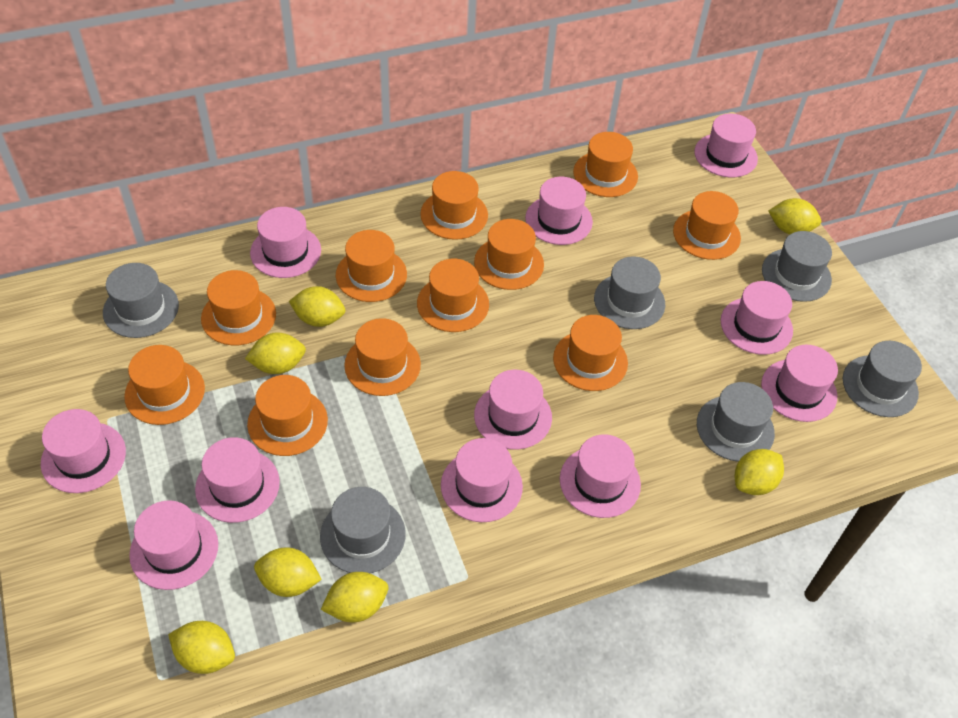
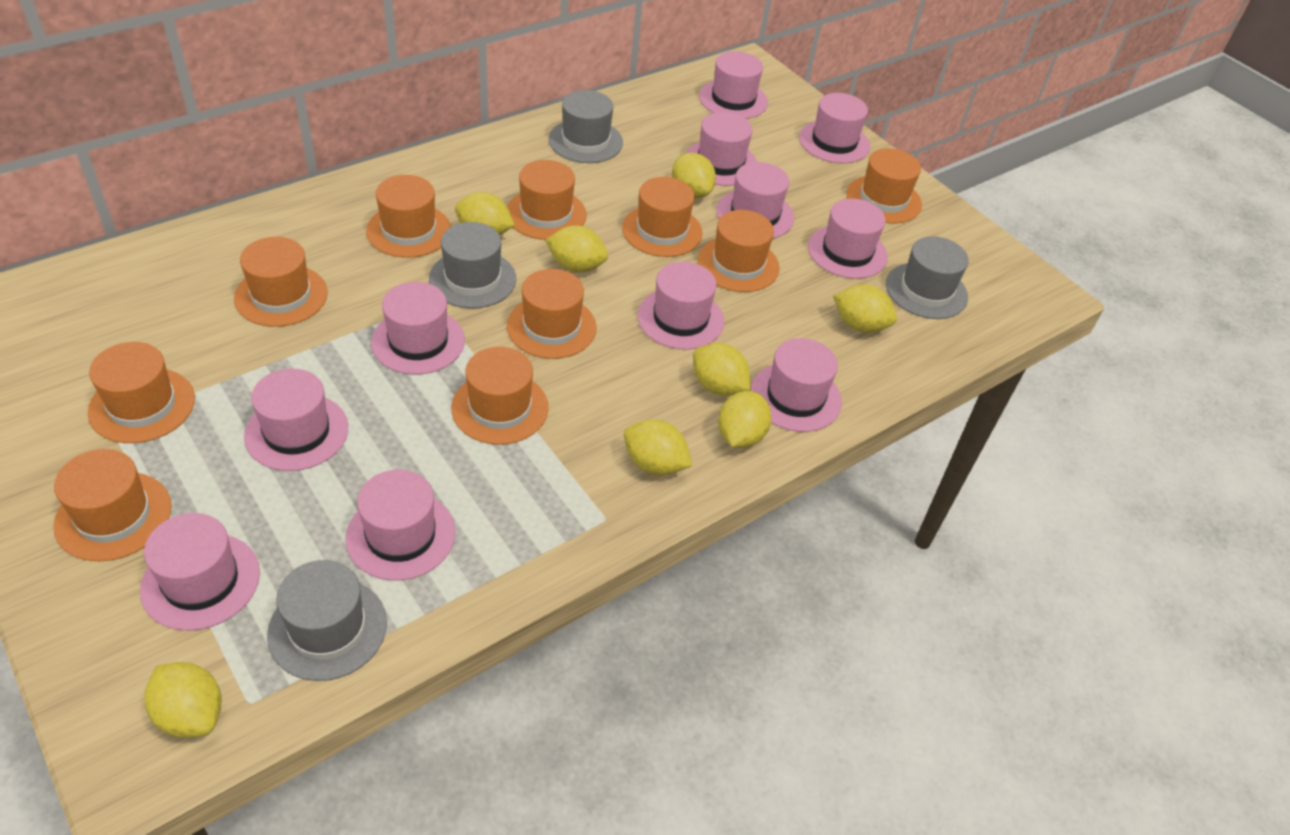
grey hat: 6 -> 4
orange hat: 11 -> 10
yellow lemon: 7 -> 8

